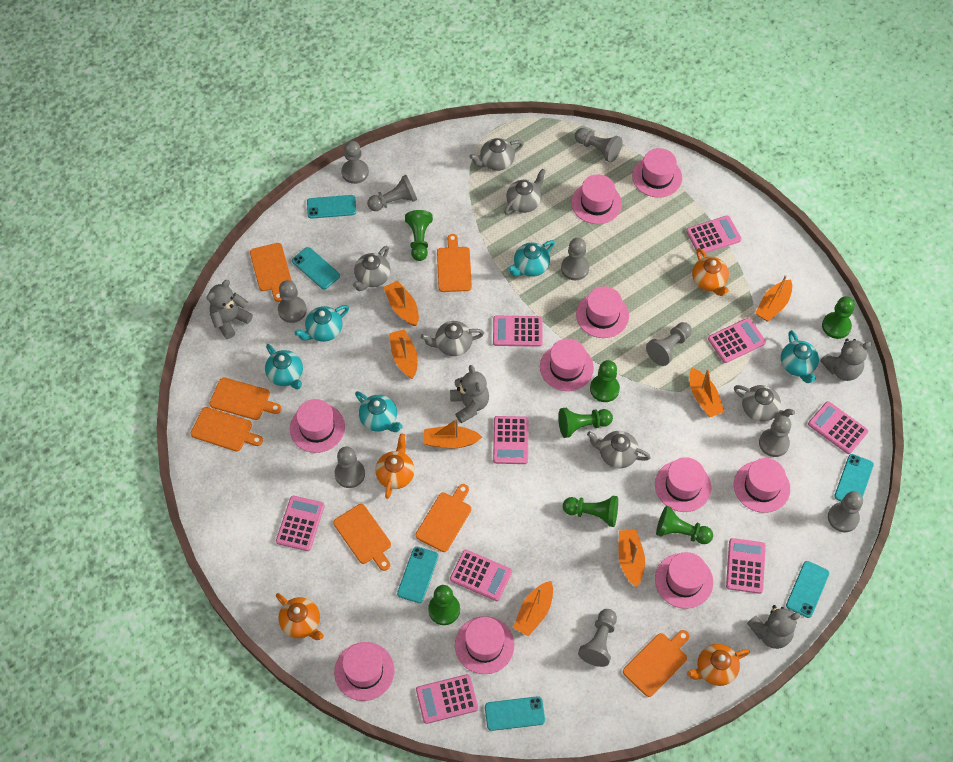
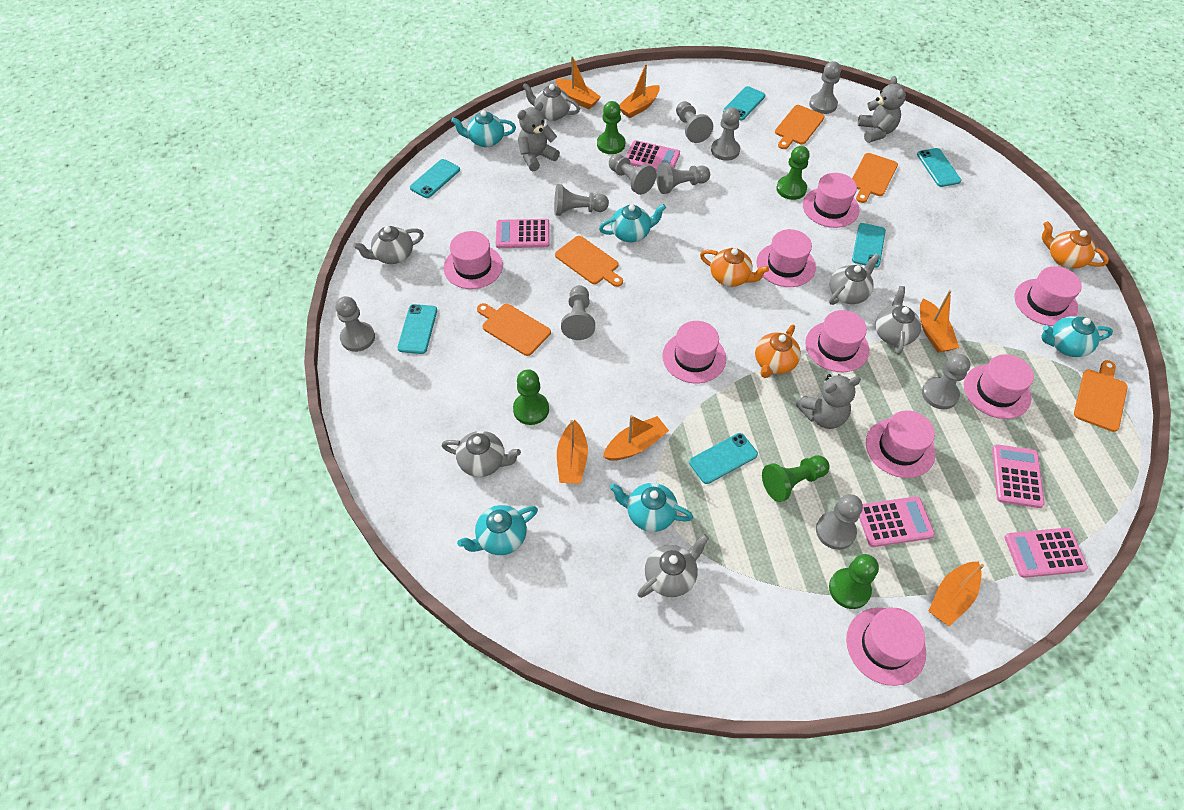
green pawn: 7 -> 5
grey teddy bear: 4 -> 3
orange boat: 7 -> 6
orange cutting board: 7 -> 5
orange teapot: 4 -> 3
pink calculator: 9 -> 5
pink hat: 10 -> 9

